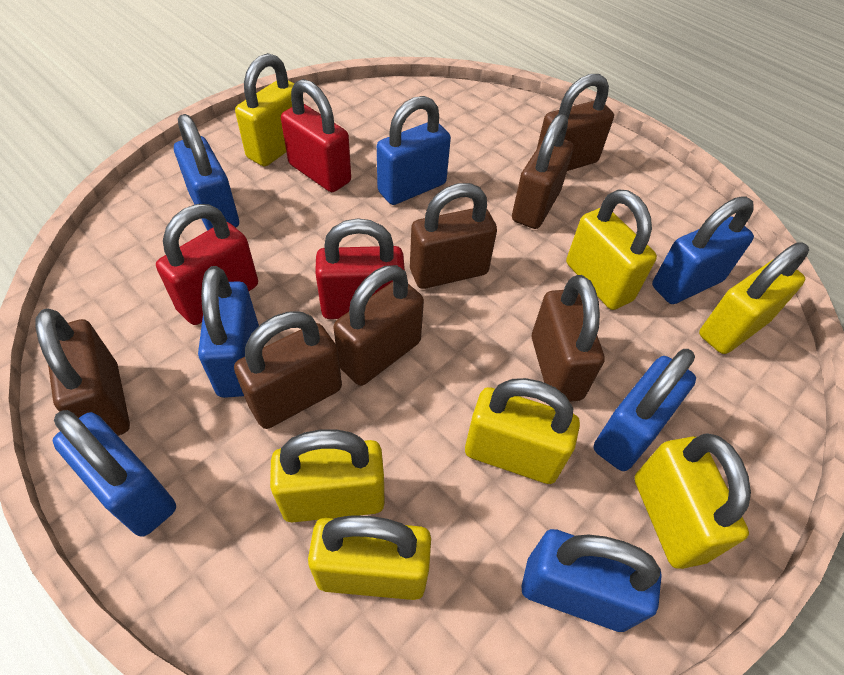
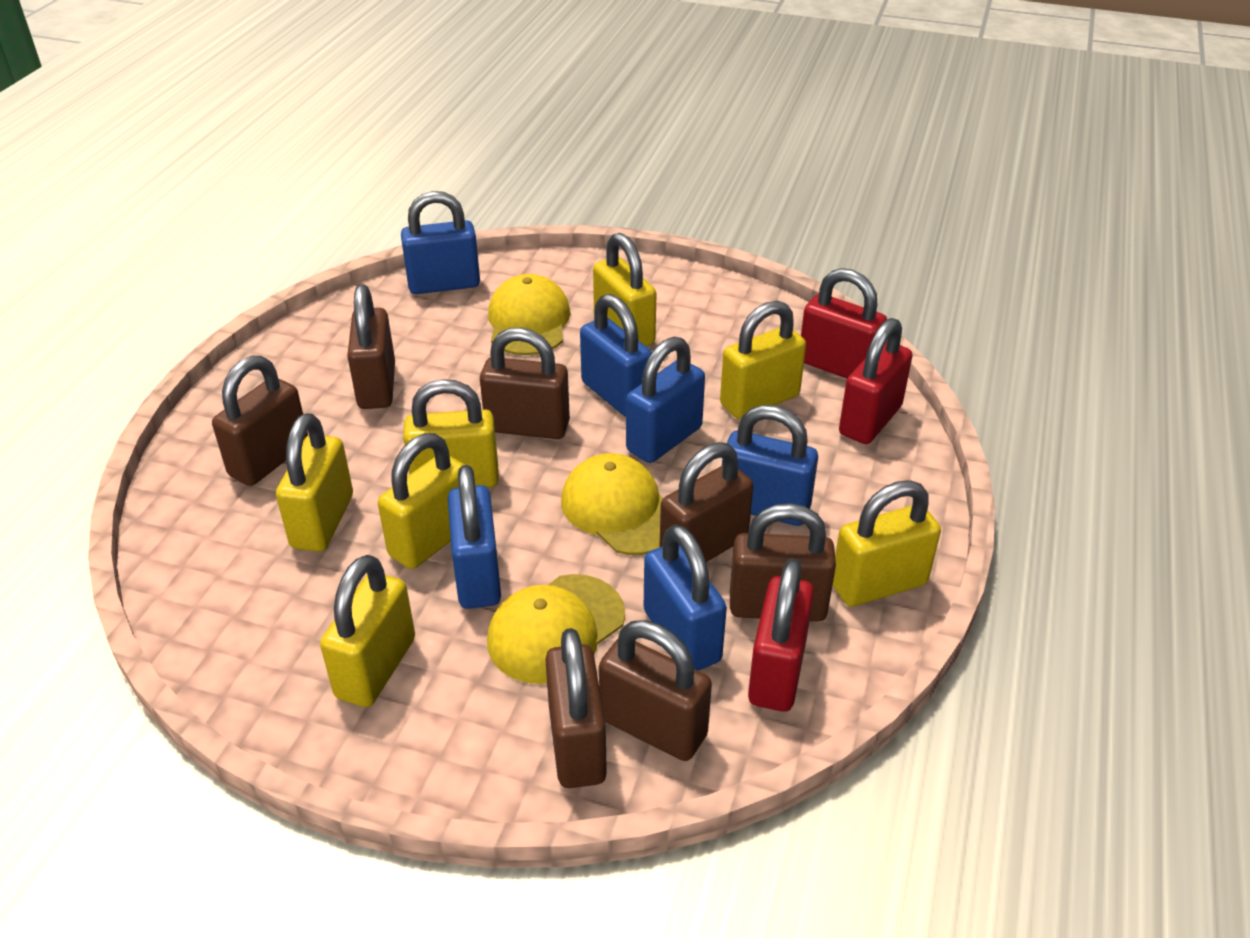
blue padlock: 7 -> 6
yellow cap: 0 -> 3

